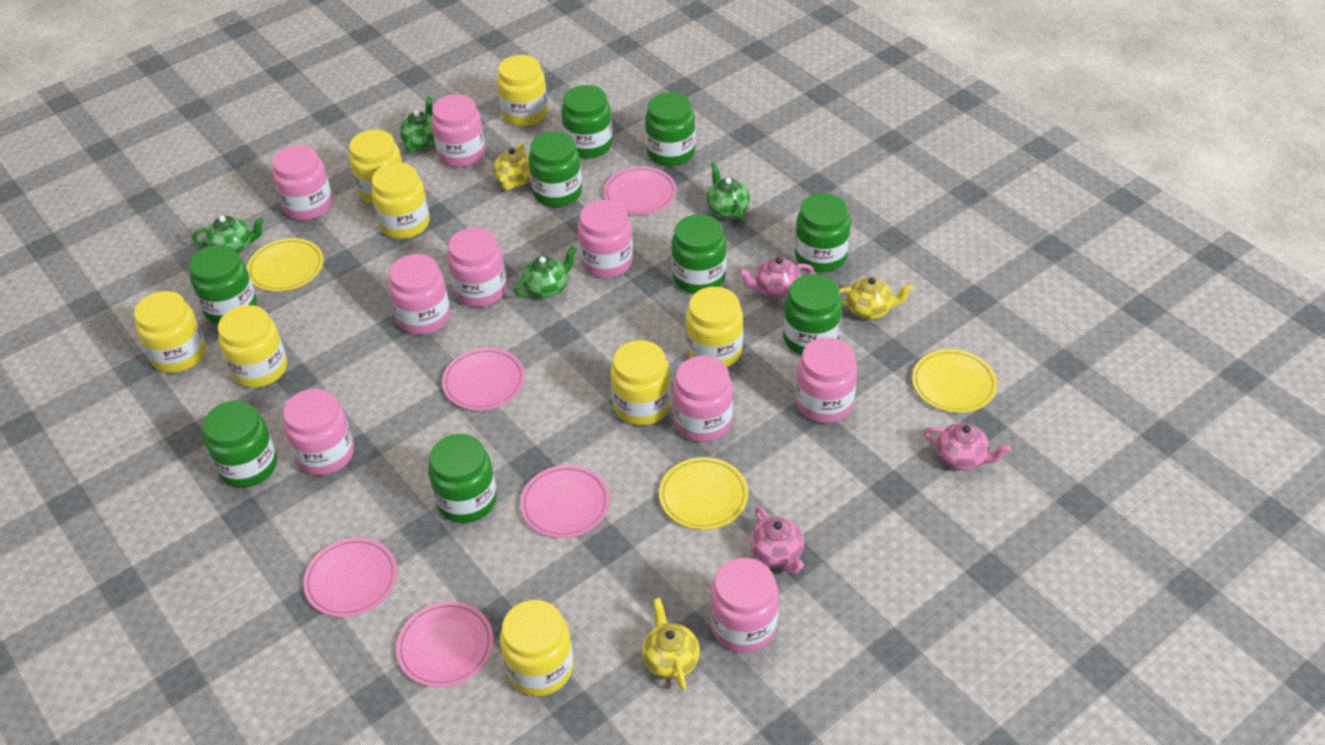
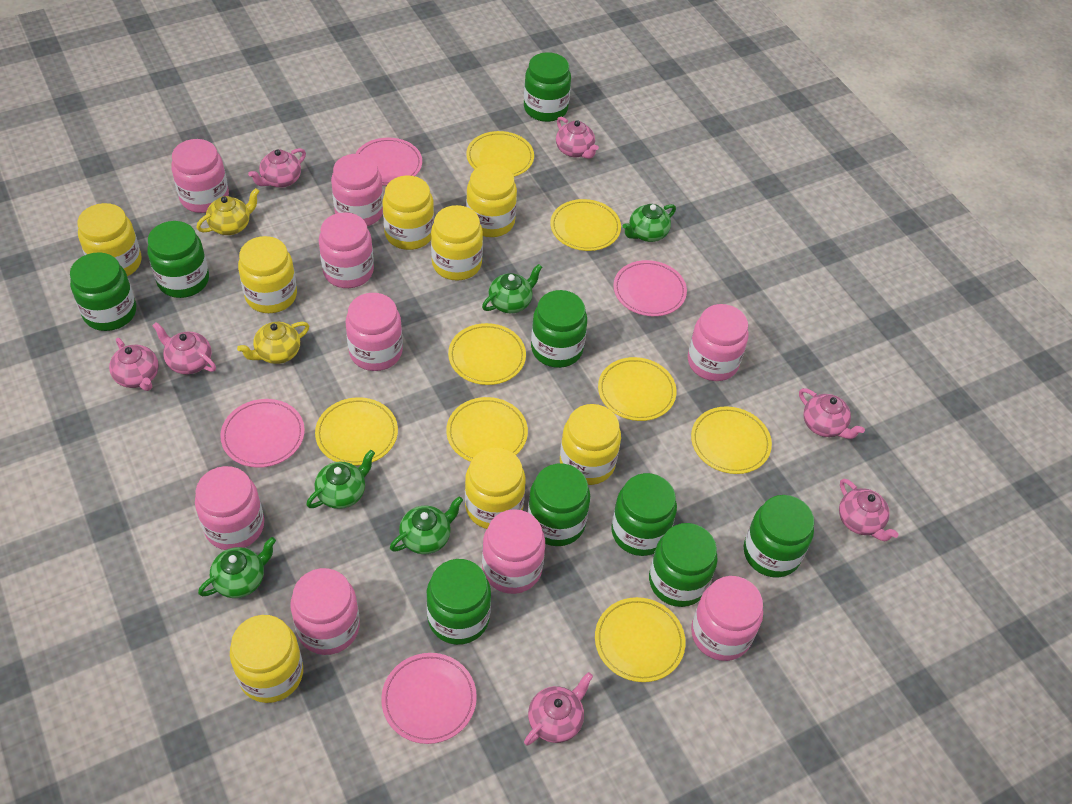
green teapot: 4 -> 5
pink plate: 5 -> 4
pink teapot: 3 -> 7
yellow plate: 3 -> 8
yellow teapot: 3 -> 2

